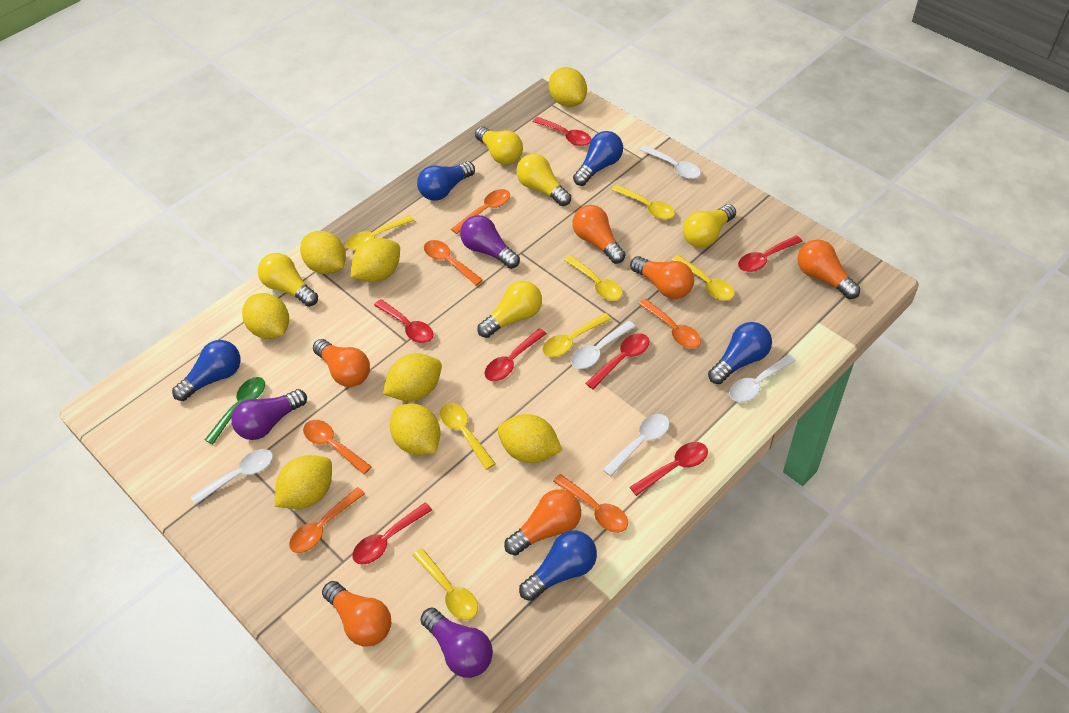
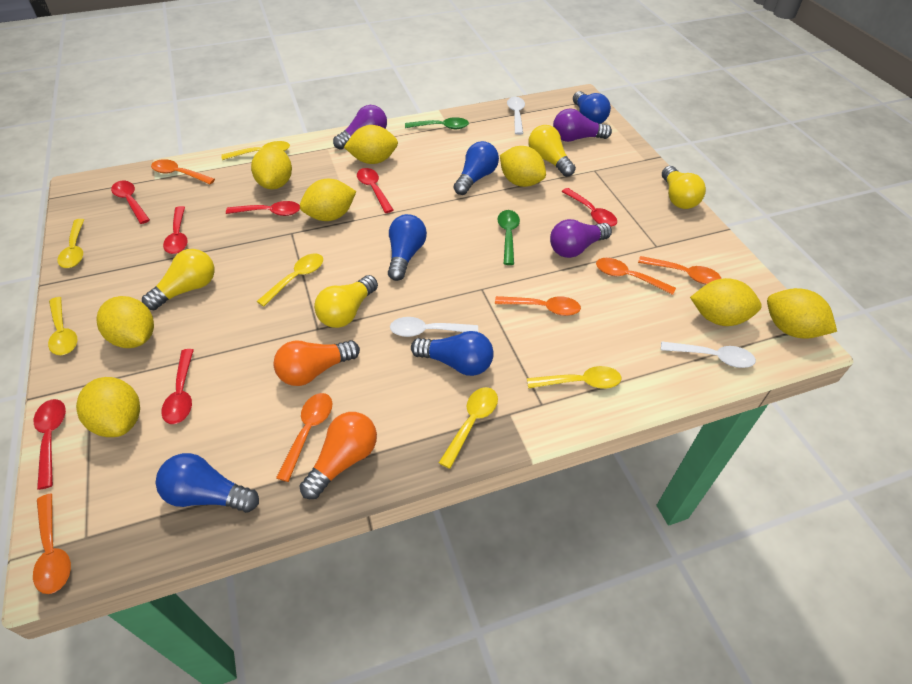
green spoon: 1 -> 2
orange light bulb: 6 -> 2
white spoon: 5 -> 3
yellow light bulb: 5 -> 4
yellow spoon: 7 -> 6

